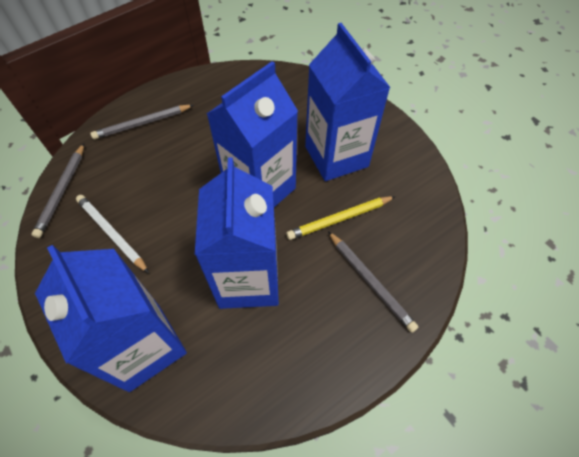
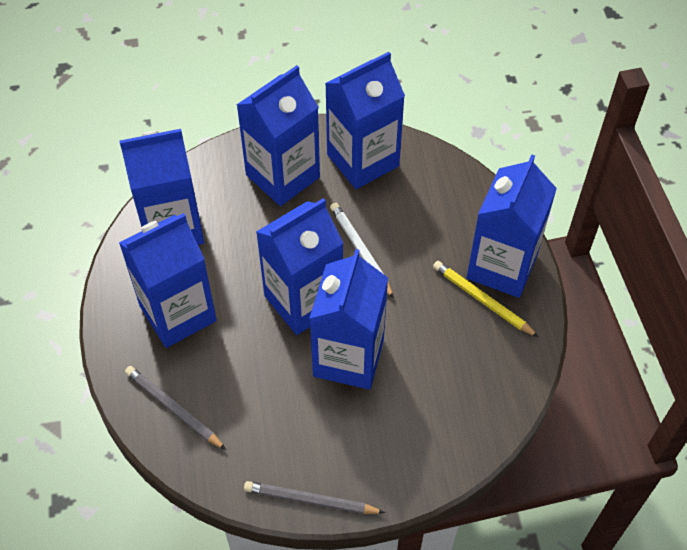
blue carton: 4 -> 7
grey pencil: 3 -> 2

